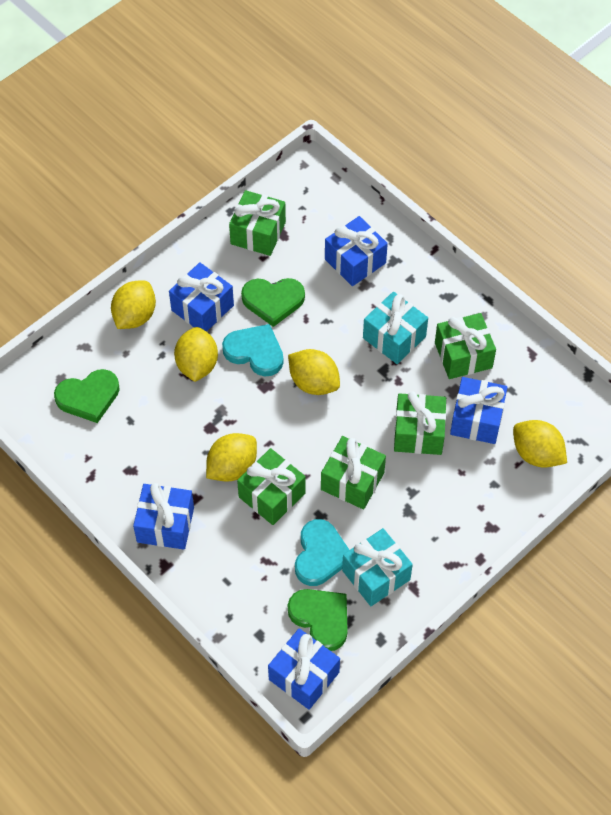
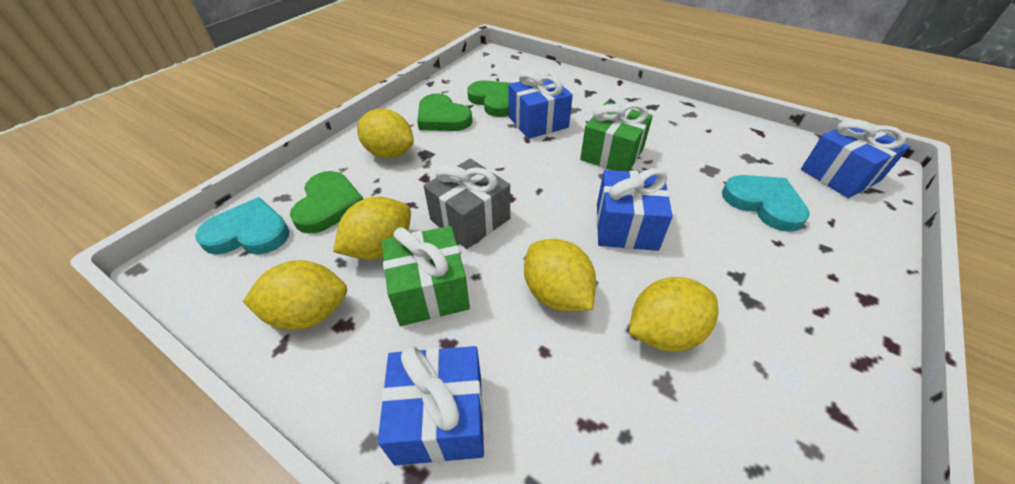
blue gift: 5 -> 4
green gift: 5 -> 2
grey gift: 0 -> 1
turquoise gift: 2 -> 0

